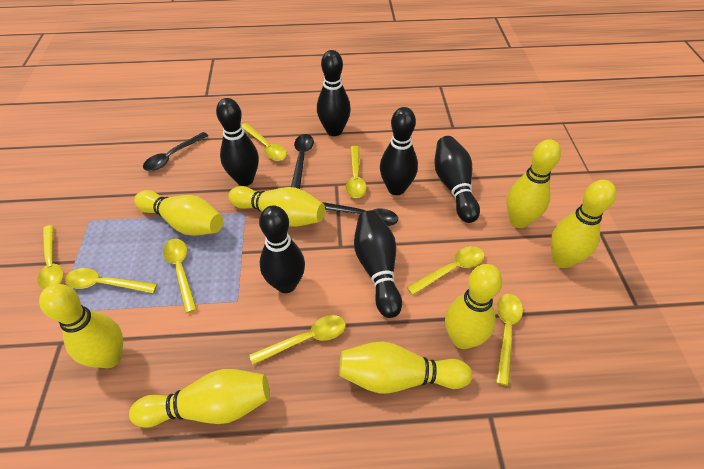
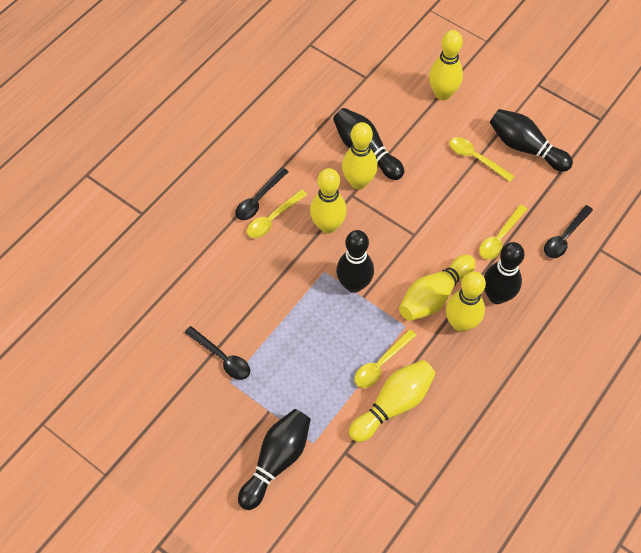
black bowling pin: 6 -> 5
yellow bowling pin: 8 -> 6
yellow spoon: 8 -> 4

